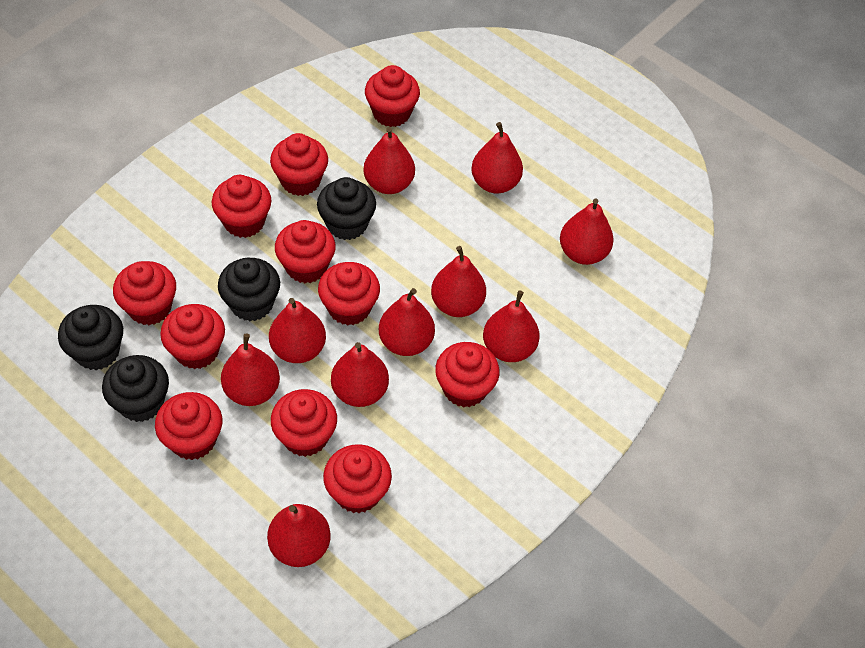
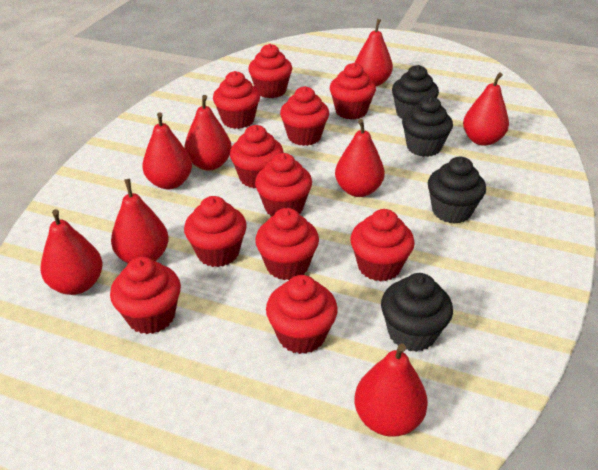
red pear: 10 -> 8

